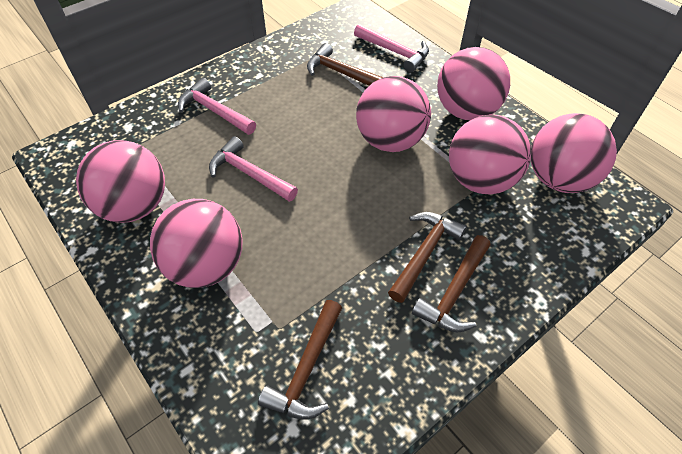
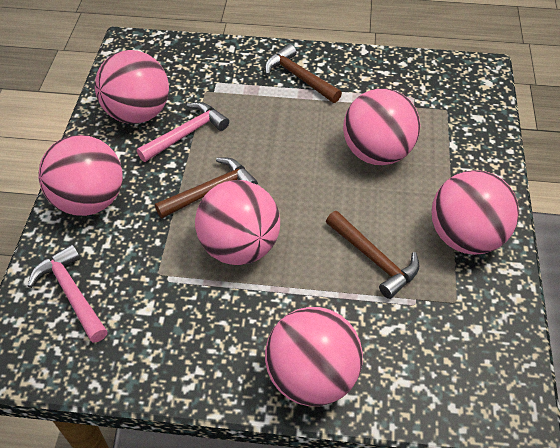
brown hammer: 4 -> 3
pink hammer: 3 -> 2

